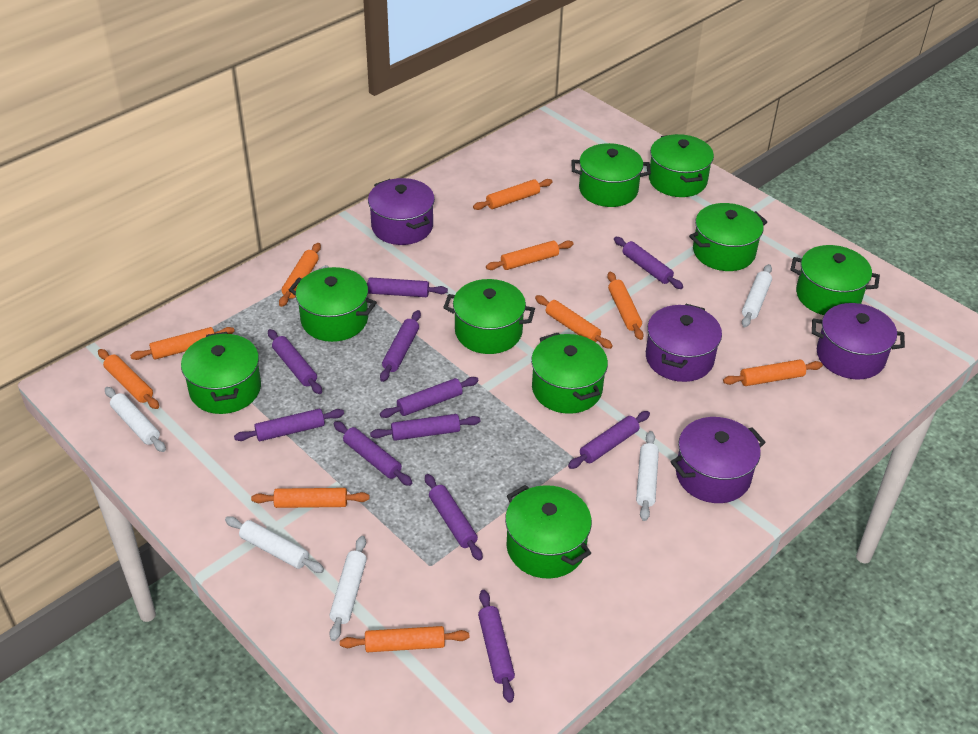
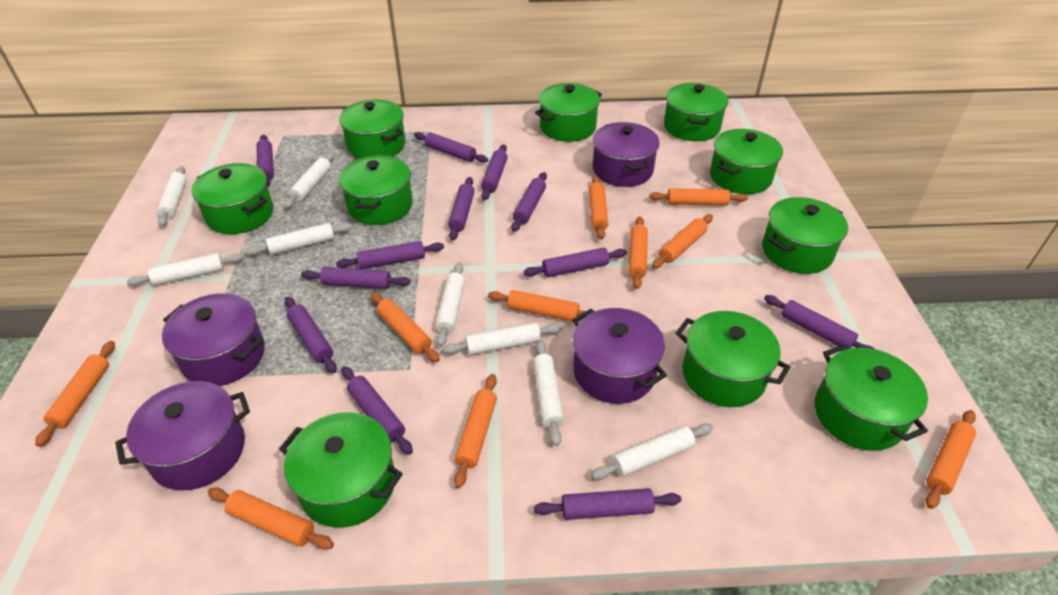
green pot: 9 -> 10
purple rolling pin: 11 -> 12
white rolling pin: 5 -> 8

